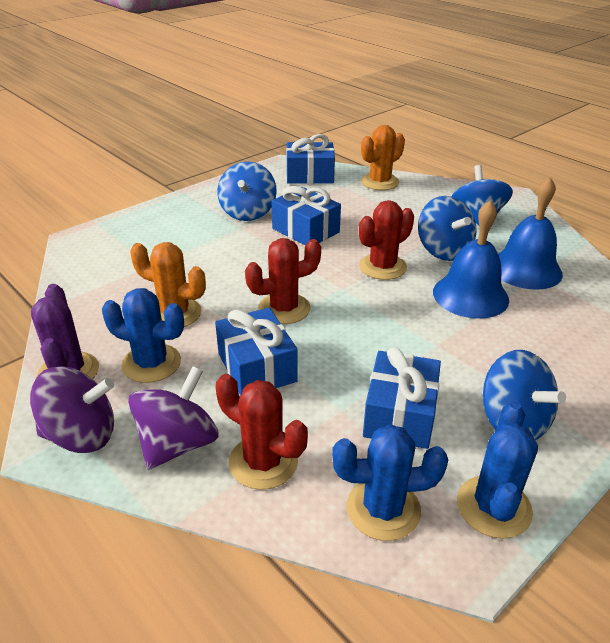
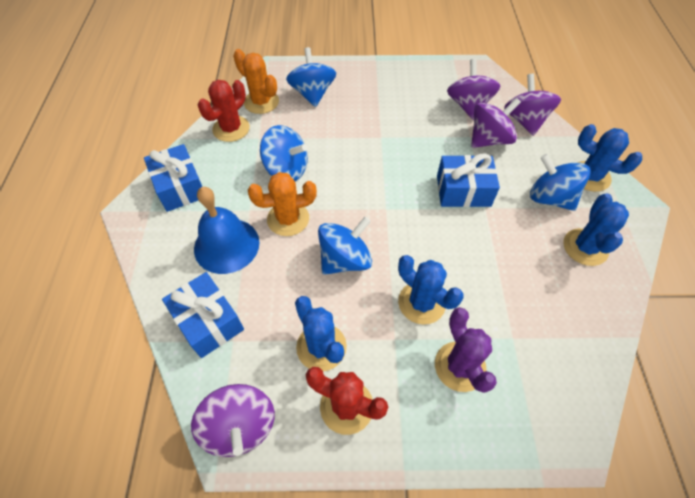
blue bell: 2 -> 1
blue cactus: 3 -> 4
blue gift: 4 -> 3
purple spinning top: 2 -> 4
red cactus: 3 -> 2

